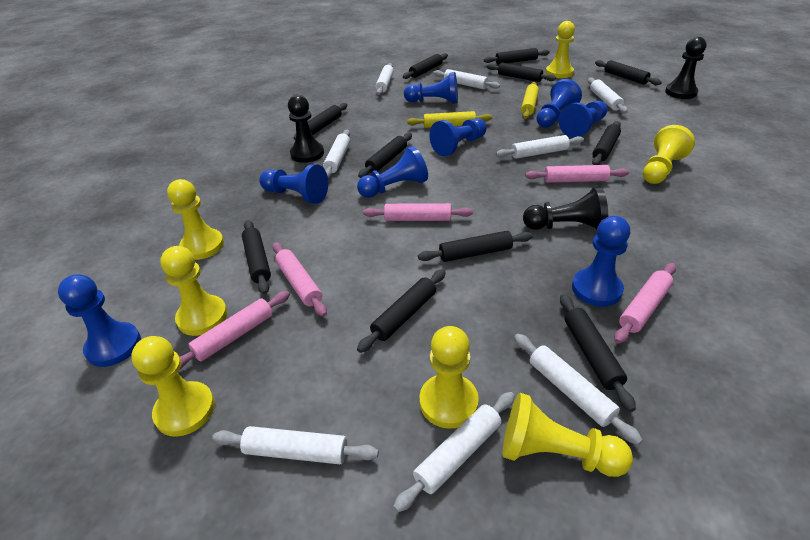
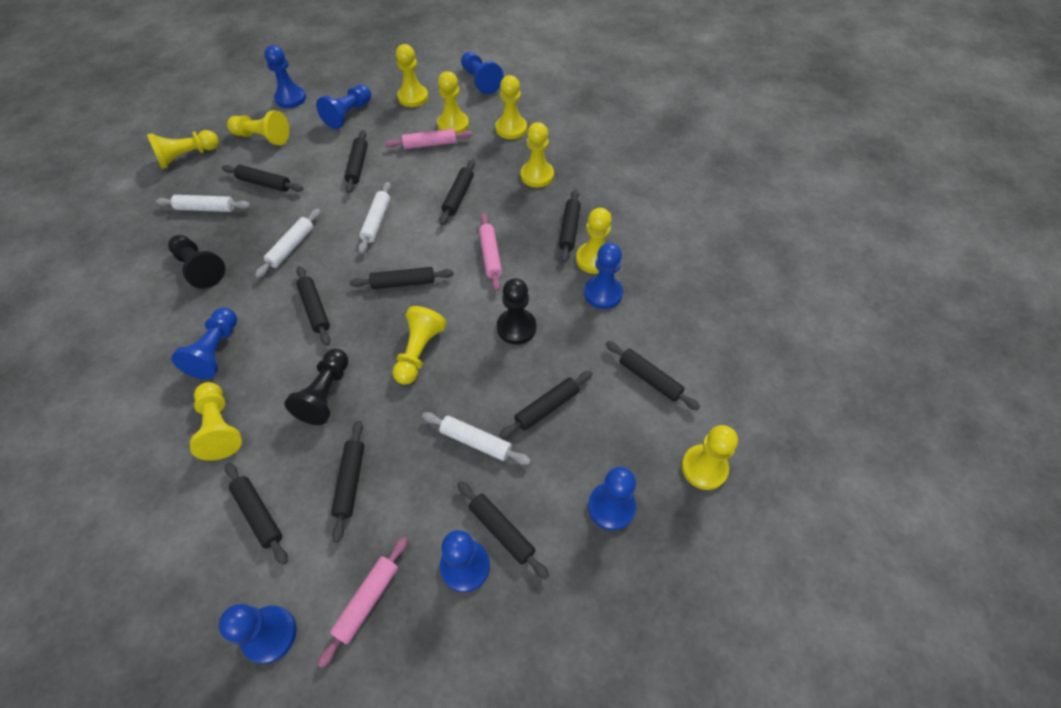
pink rolling pin: 5 -> 3
white rolling pin: 8 -> 4
yellow pawn: 7 -> 10
yellow rolling pin: 2 -> 0

